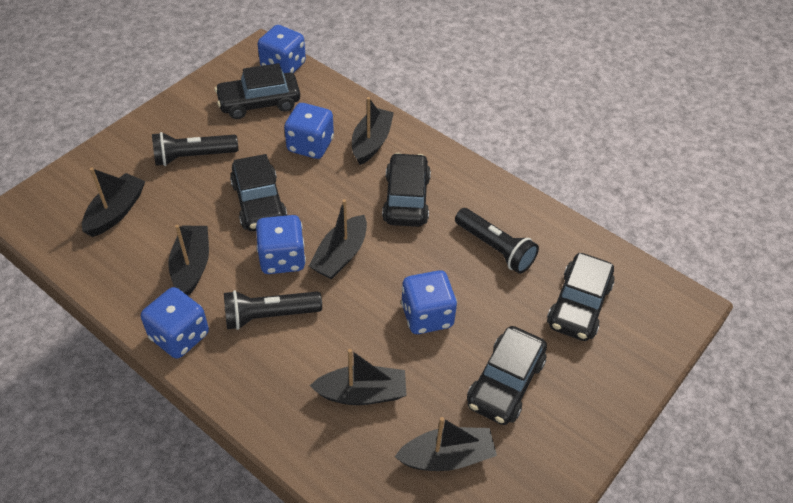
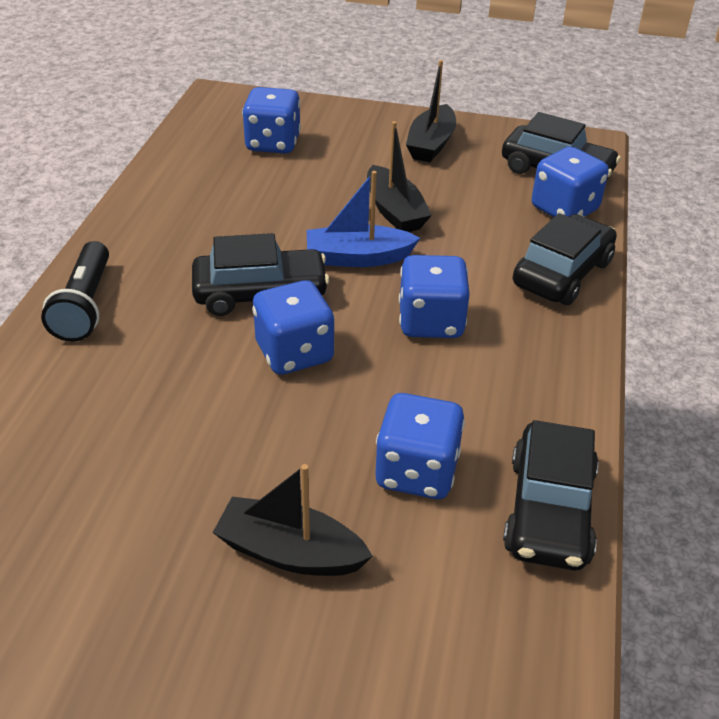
black boat: 6 -> 3
black car: 5 -> 4
black flashlight: 3 -> 1
blue boat: 0 -> 1

